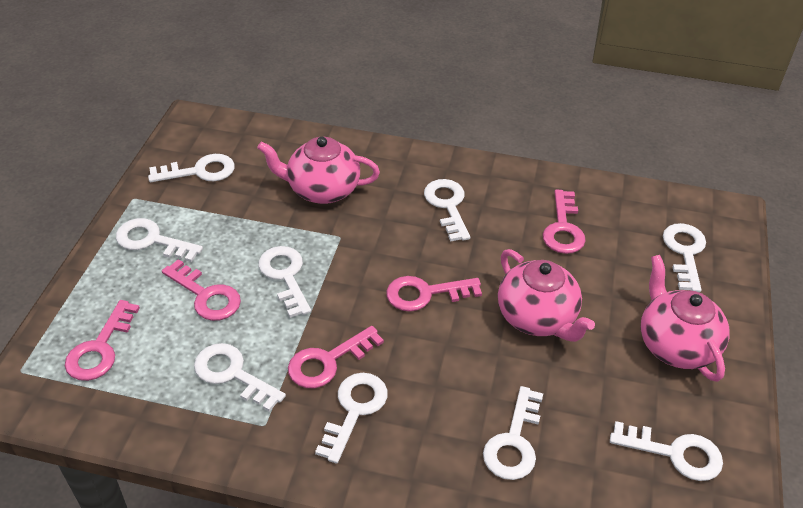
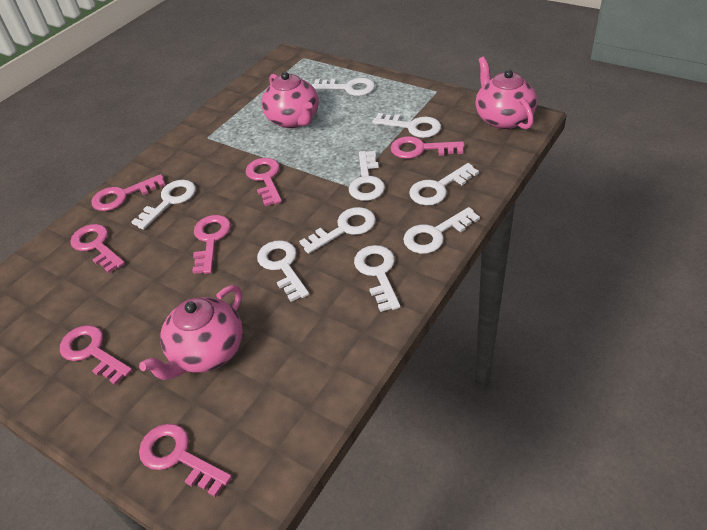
pink key: 5 -> 7

